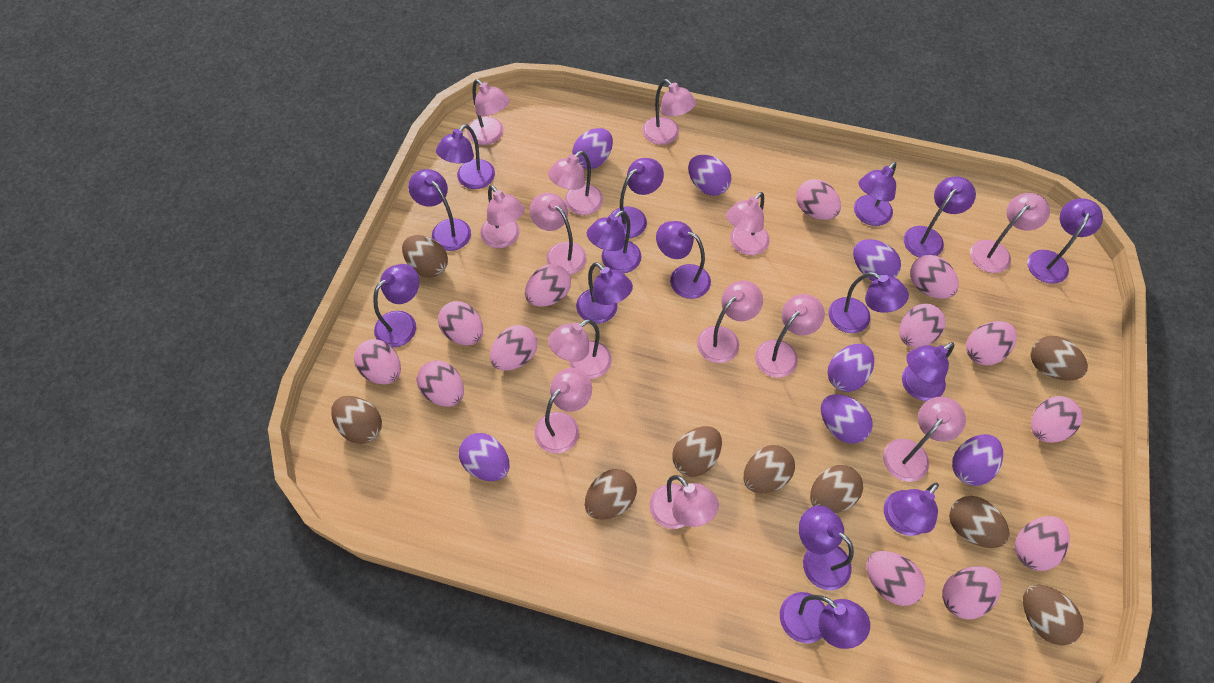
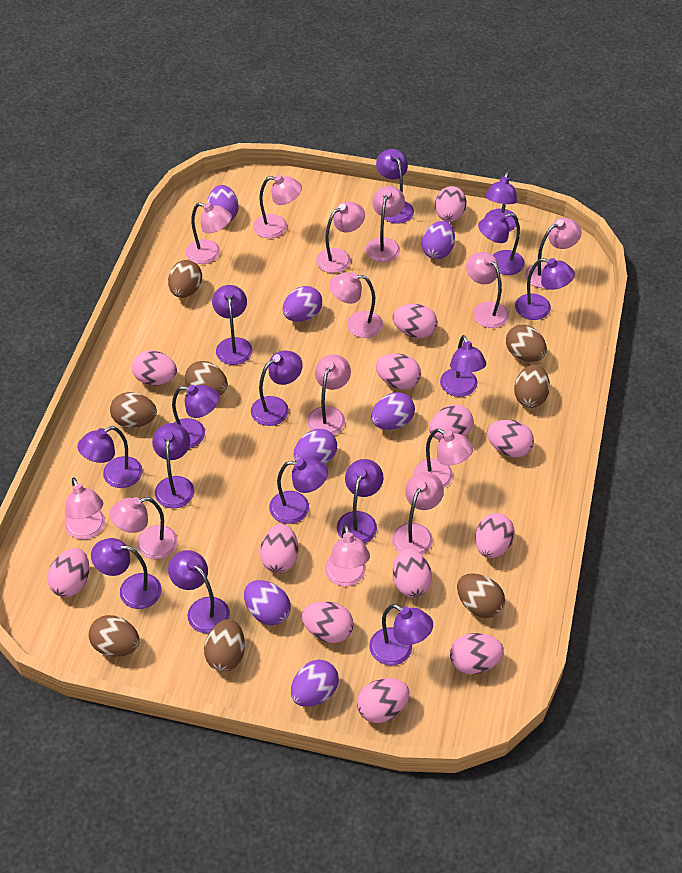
brown egg: 9 -> 8

